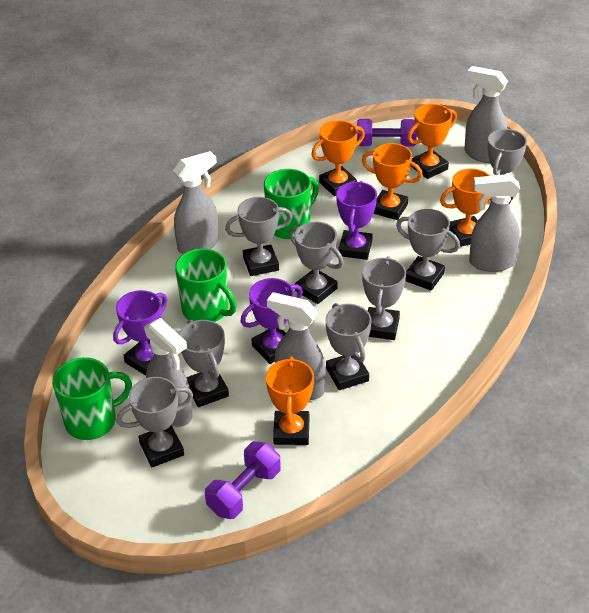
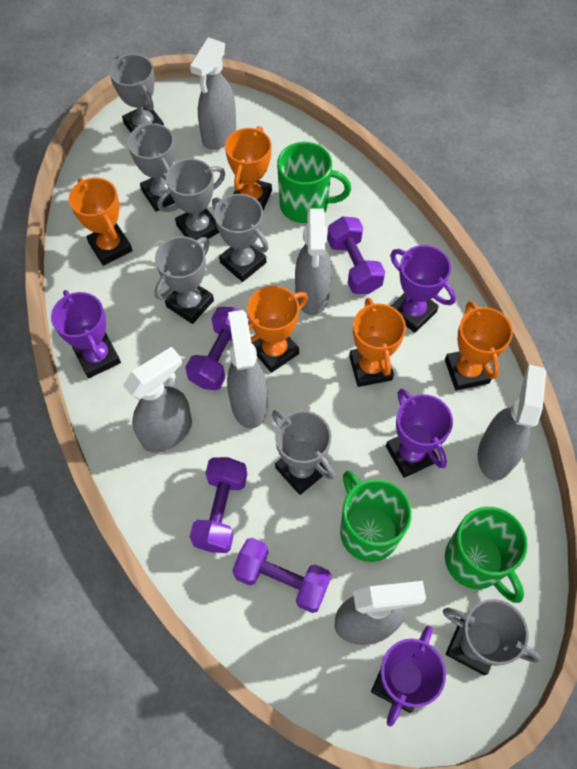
grey spray bottle: 5 -> 6
grey trophy: 8 -> 7
purple dumbbell: 2 -> 4
purple trophy: 3 -> 4

